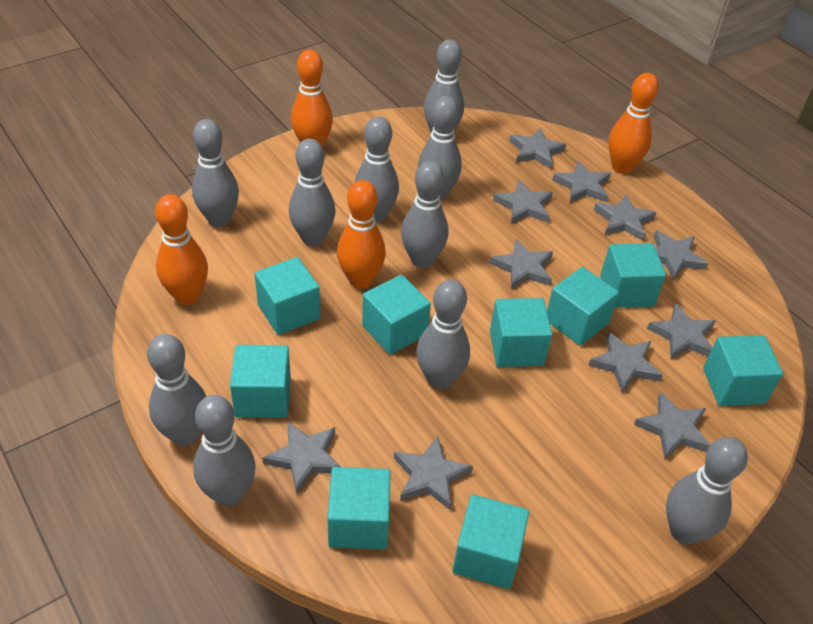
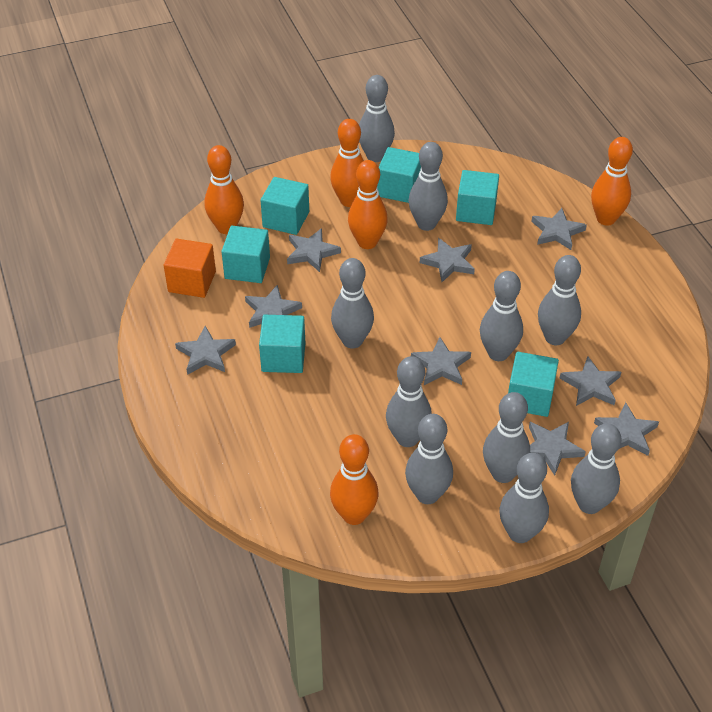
grey star: 11 -> 9
orange bowling pin: 4 -> 5
orange cube: 0 -> 1
turquoise cube: 9 -> 6

